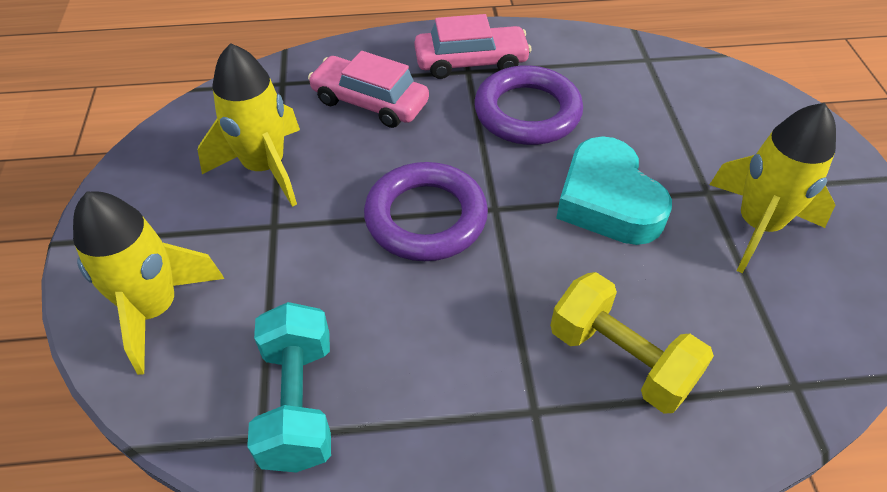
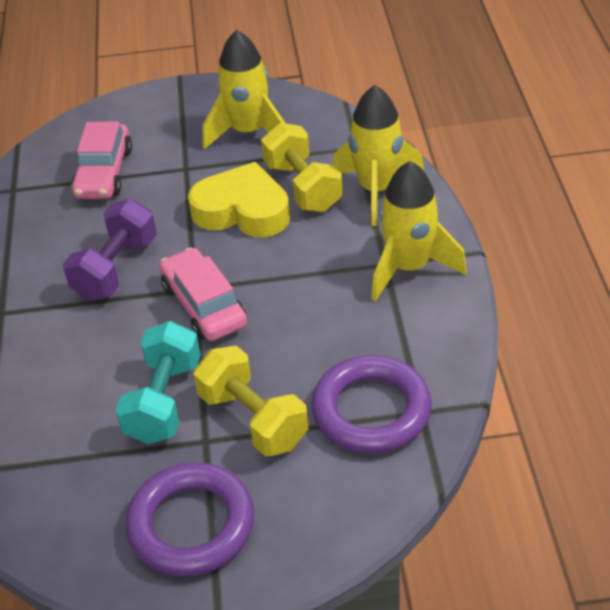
purple dumbbell: 0 -> 1
turquoise heart: 1 -> 0
yellow dumbbell: 1 -> 2
yellow heart: 0 -> 1

